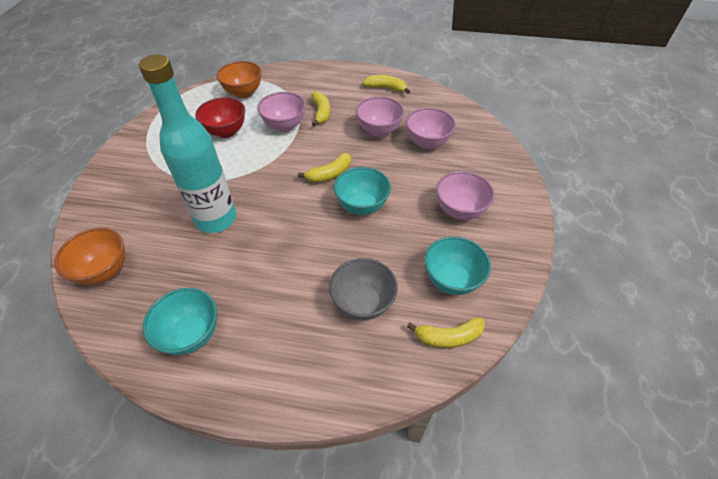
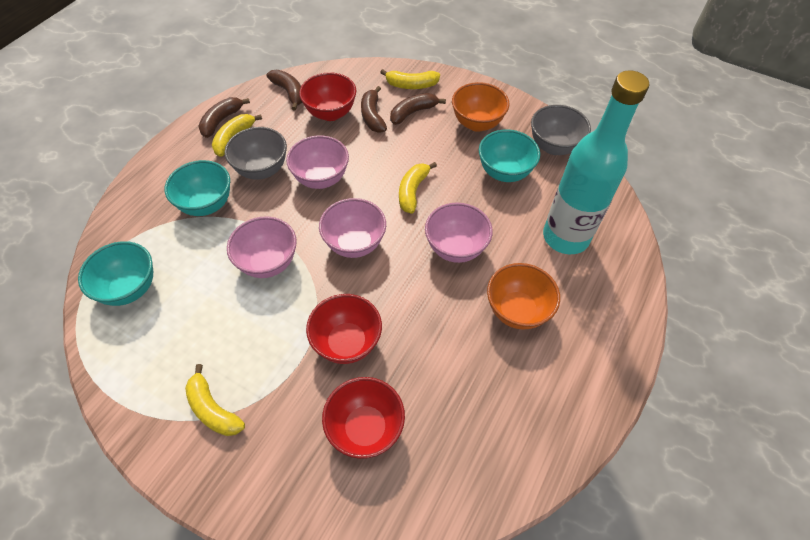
brown banana: 0 -> 4
grey bowl: 1 -> 2
red bowl: 1 -> 3

